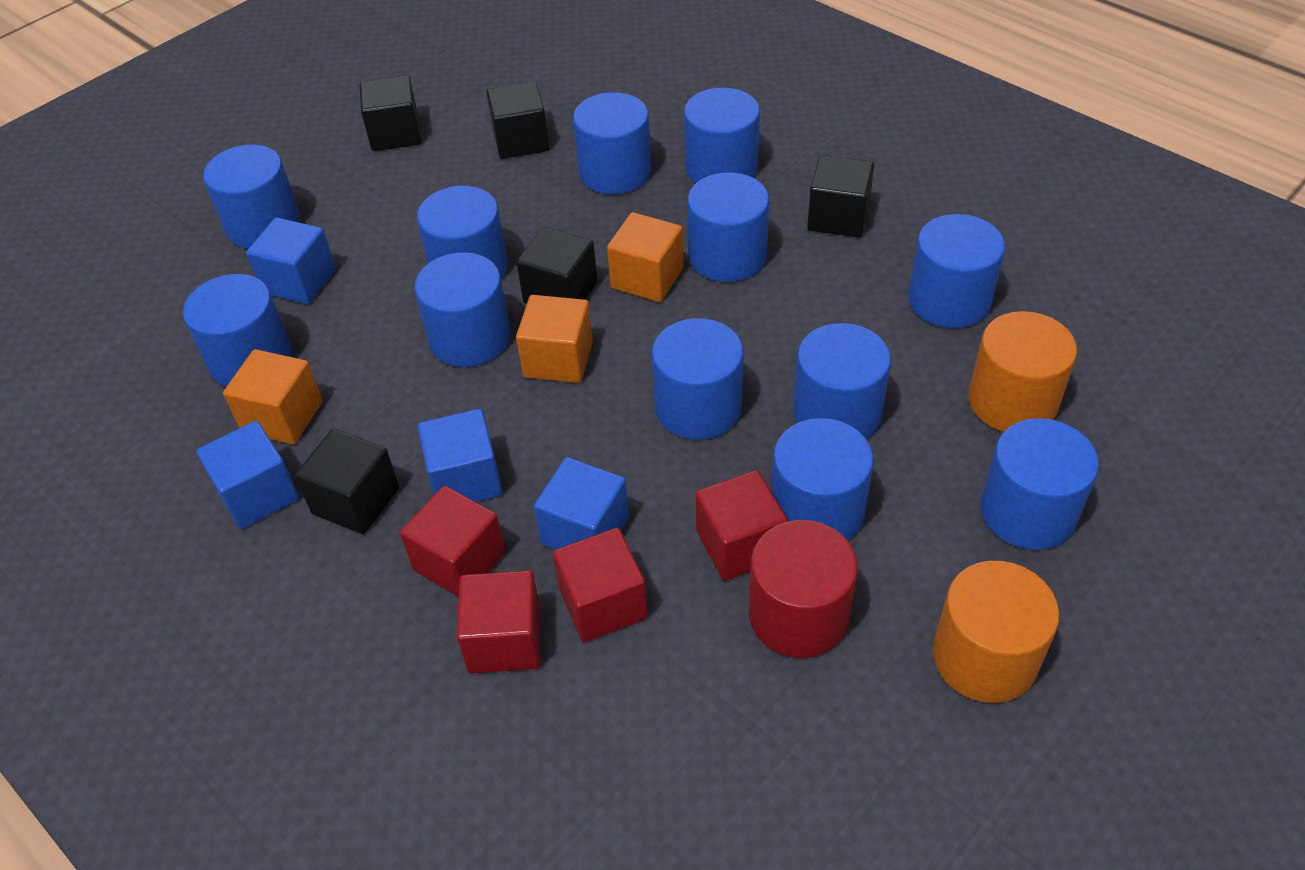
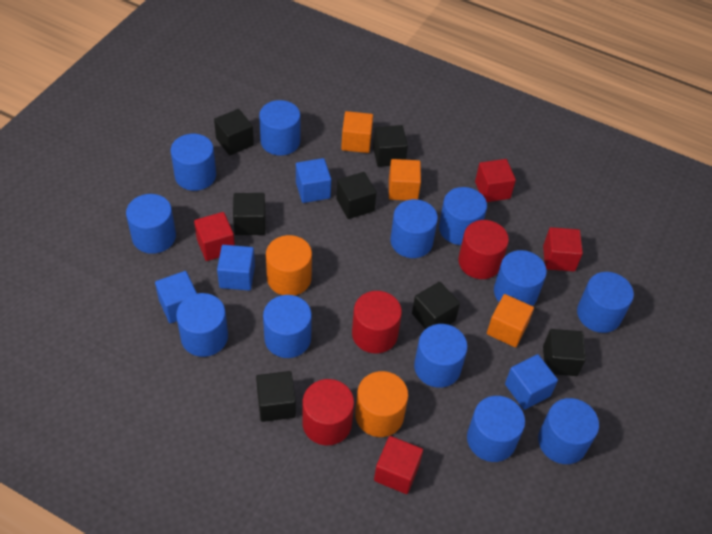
black cube: 5 -> 7
red cylinder: 1 -> 3

